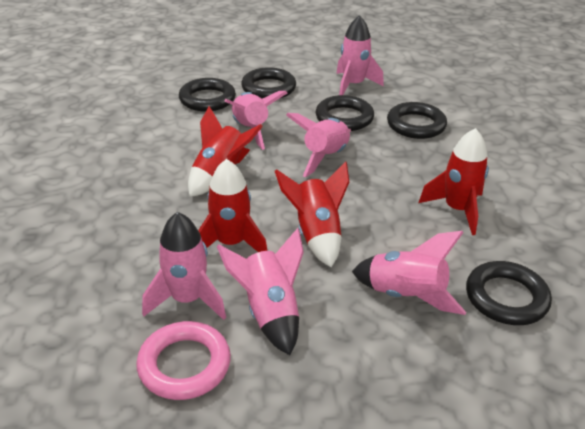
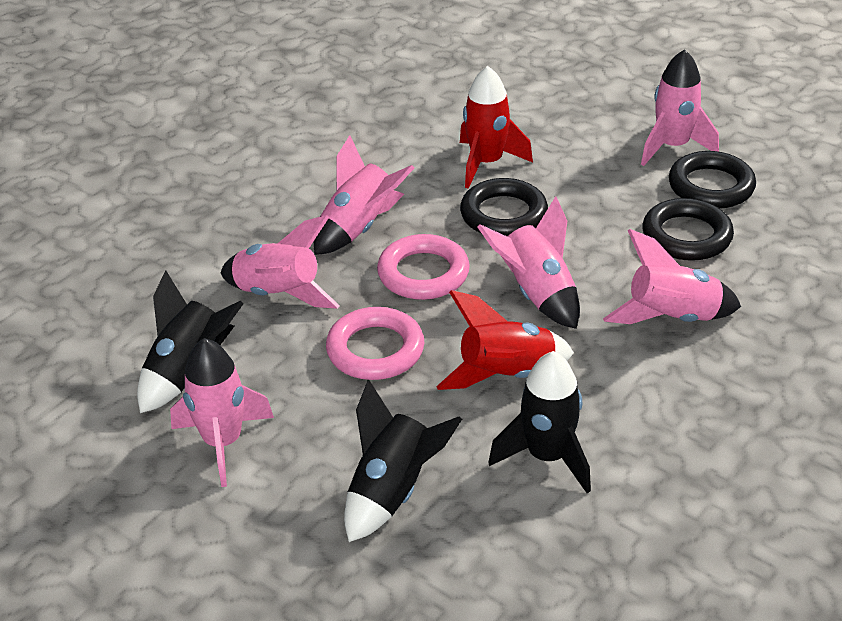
black ring: 5 -> 3
black rocket: 0 -> 3
pink ring: 1 -> 2
red rocket: 4 -> 2

